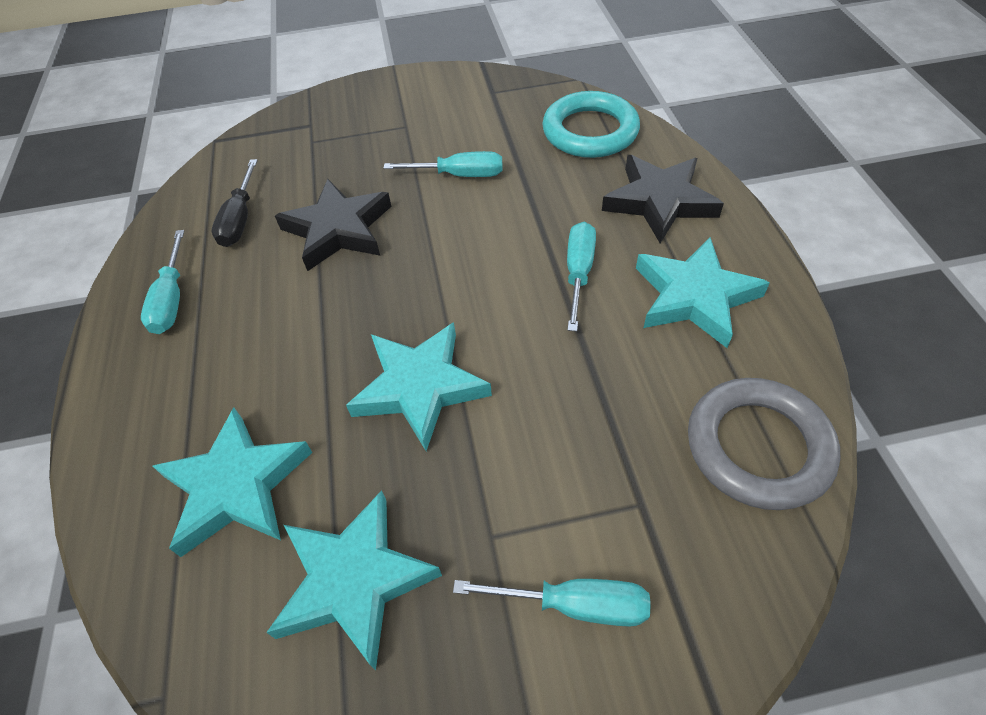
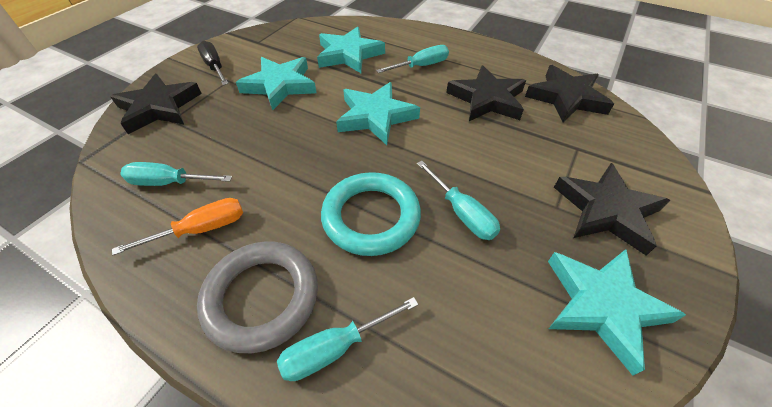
black star: 2 -> 4
orange screwdriver: 0 -> 1

